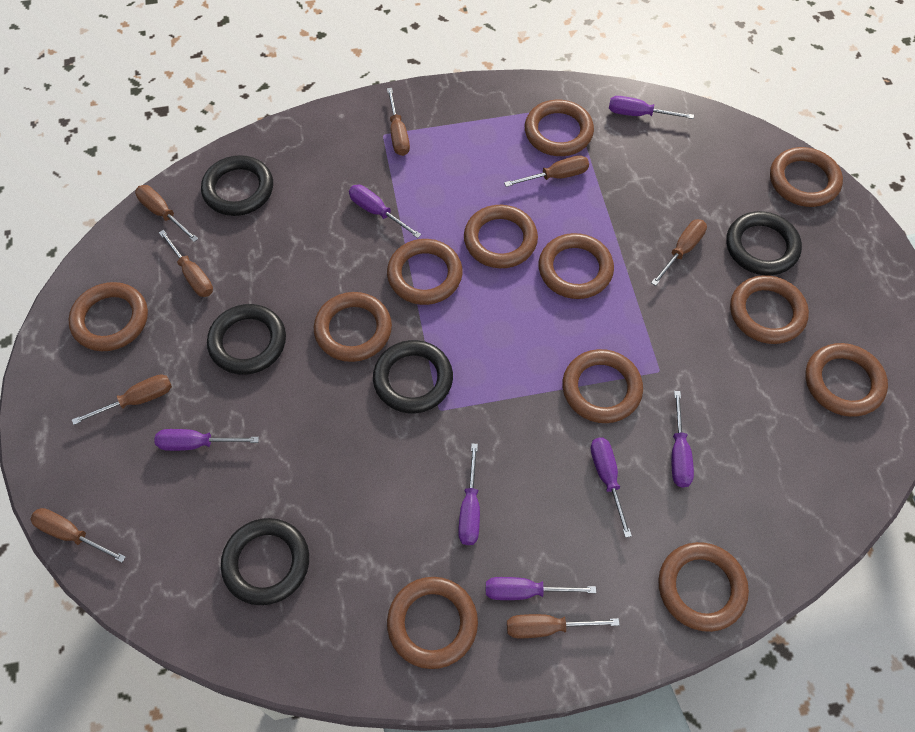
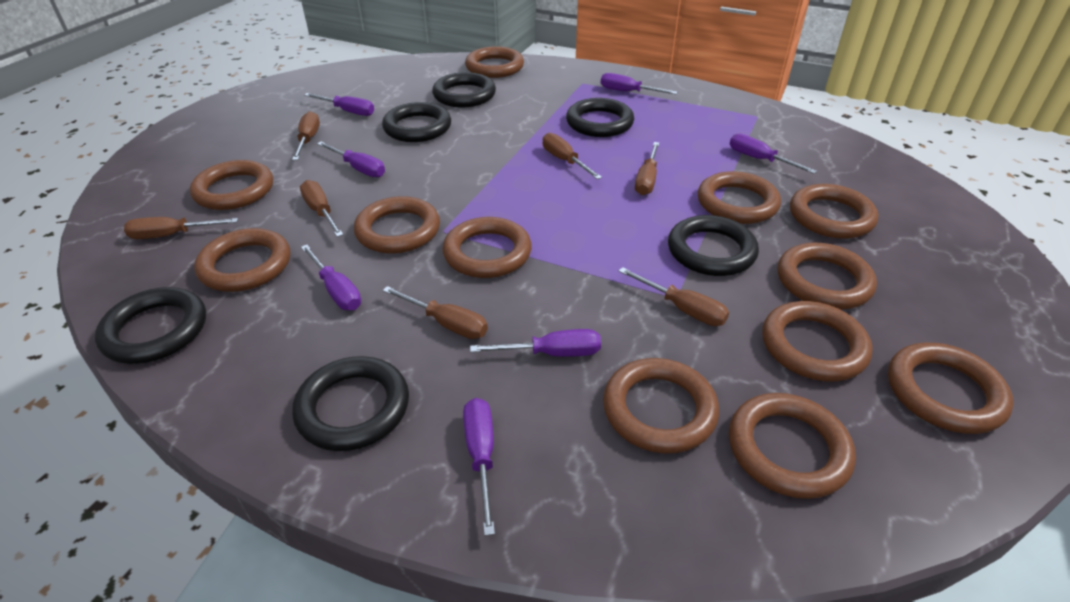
black ring: 5 -> 6
brown screwdriver: 8 -> 7

